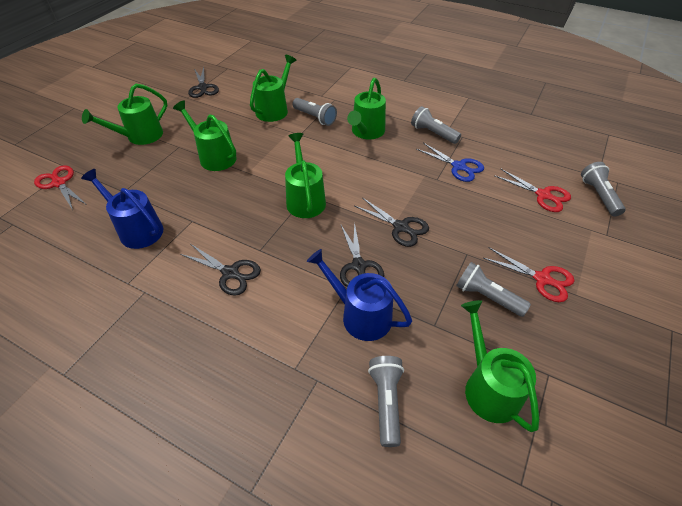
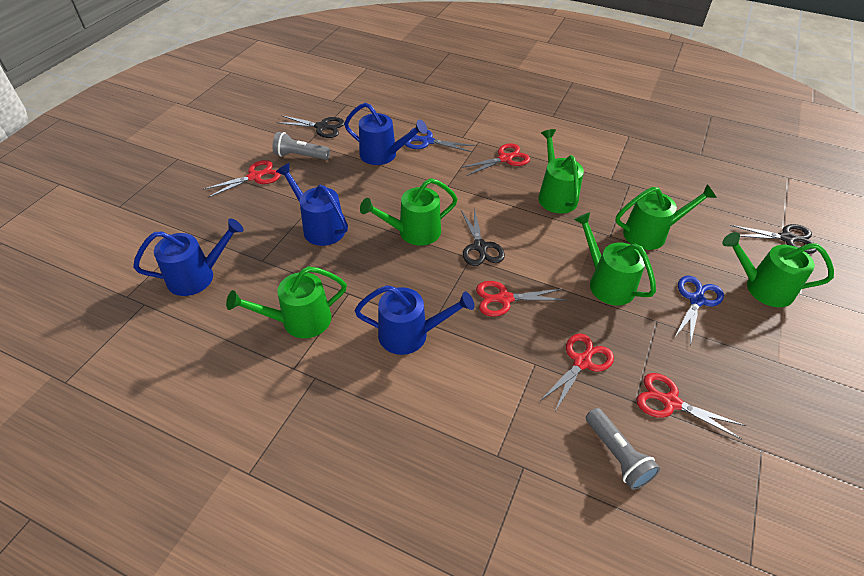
black scissors: 4 -> 3
blue scissors: 1 -> 2
blue watering can: 2 -> 4
grey flashlight: 5 -> 2
red scissors: 3 -> 5

